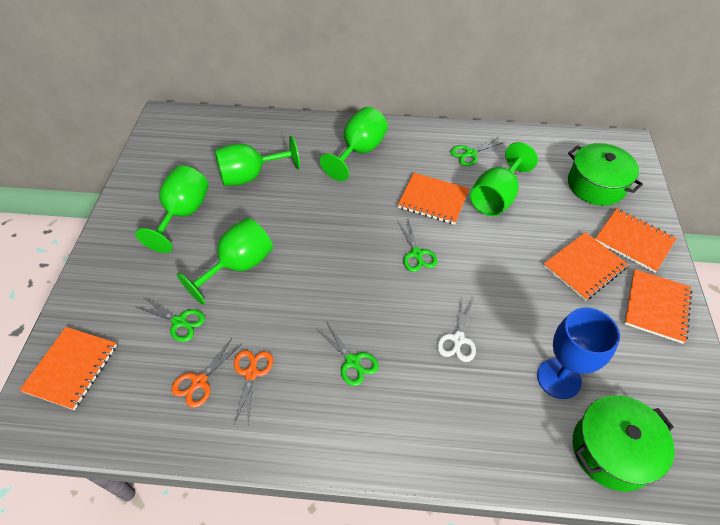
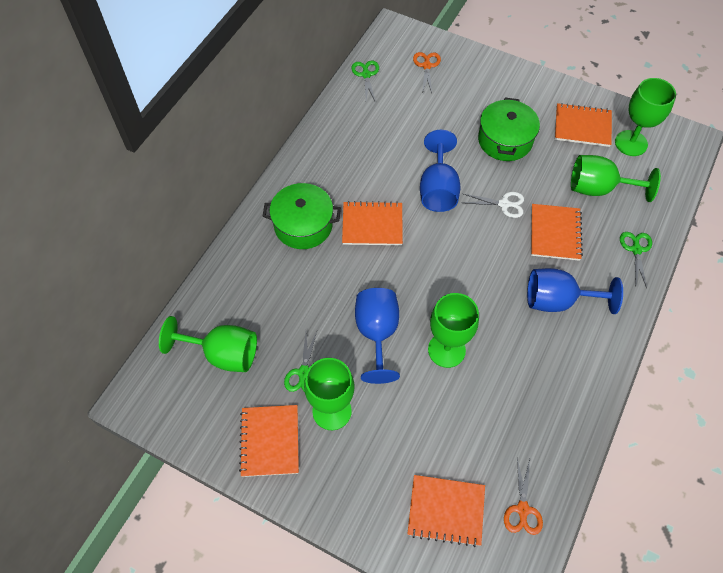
blue goblet: 1 -> 3
green scissors: 4 -> 3

